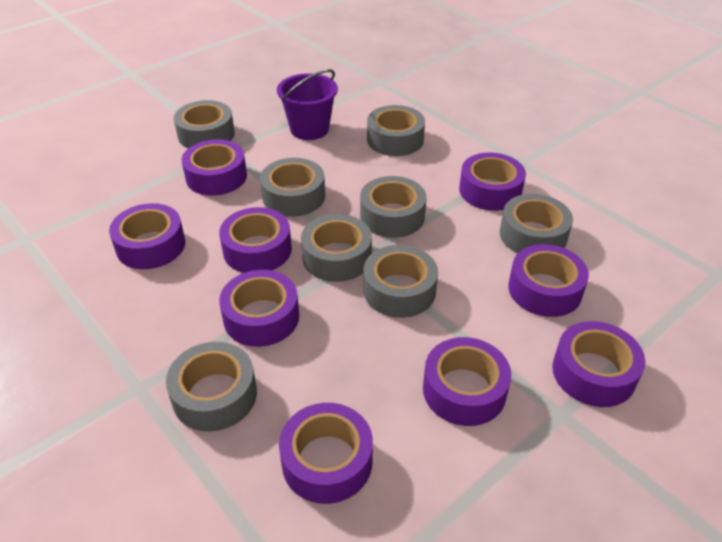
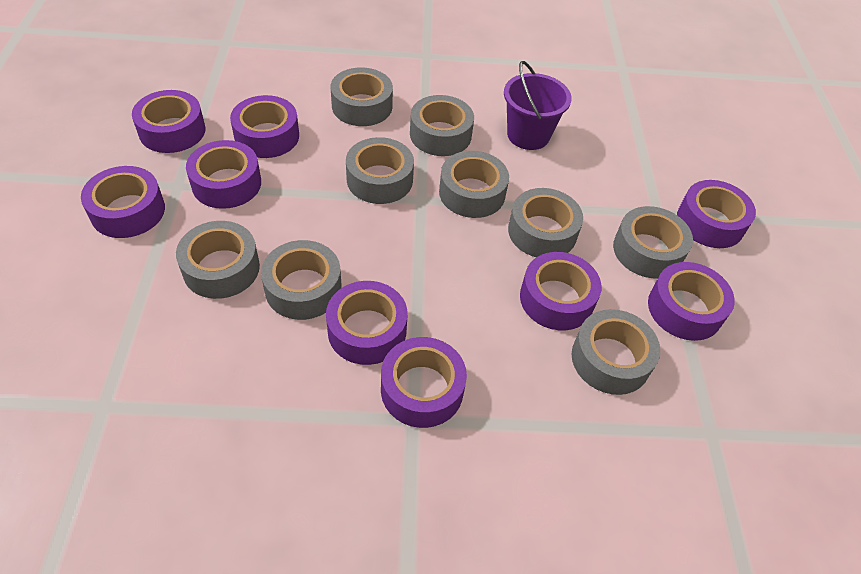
grey tape: 8 -> 9

